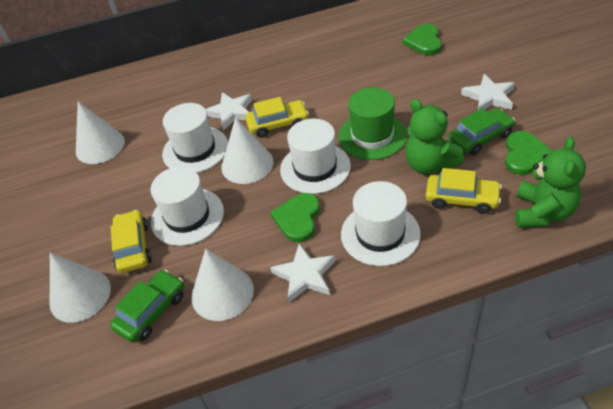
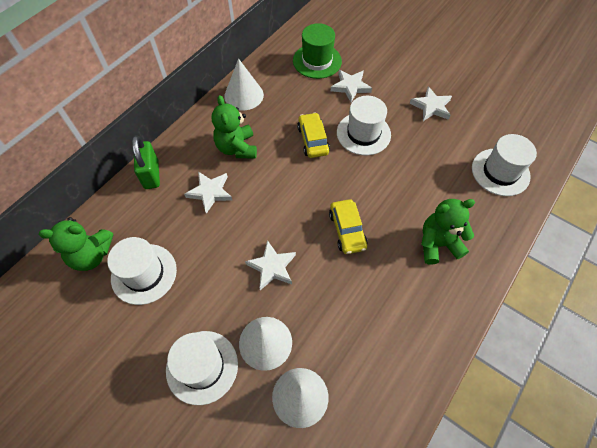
green car: 2 -> 0
green heart: 3 -> 0
green padlock: 0 -> 1
green teddy bear: 2 -> 3
white cone: 4 -> 3
white star: 3 -> 4
yellow car: 3 -> 2

